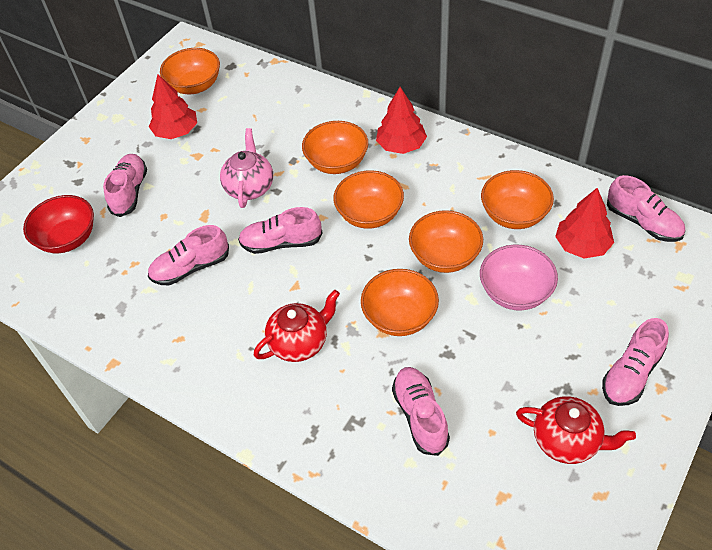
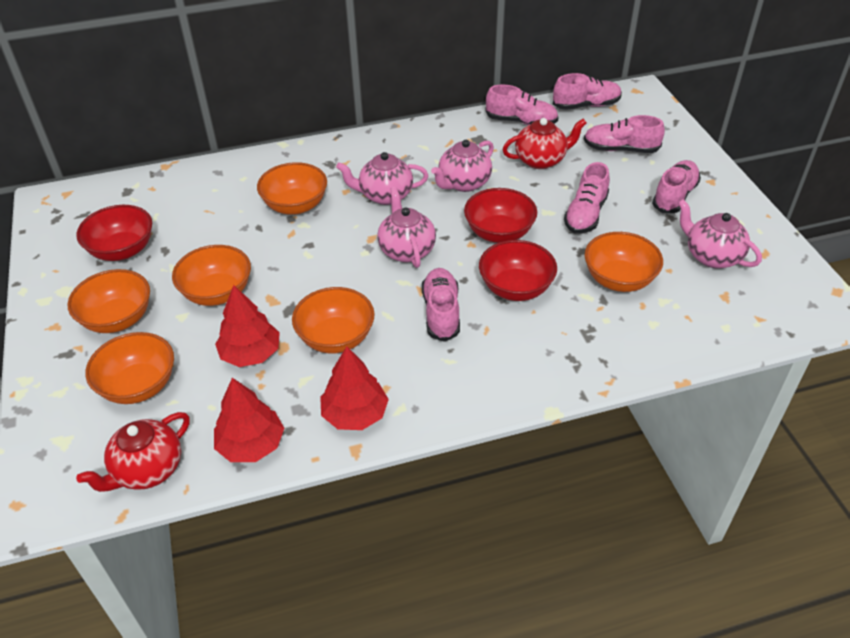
pink bowl: 1 -> 0
pink teapot: 1 -> 4
red bowl: 1 -> 3

